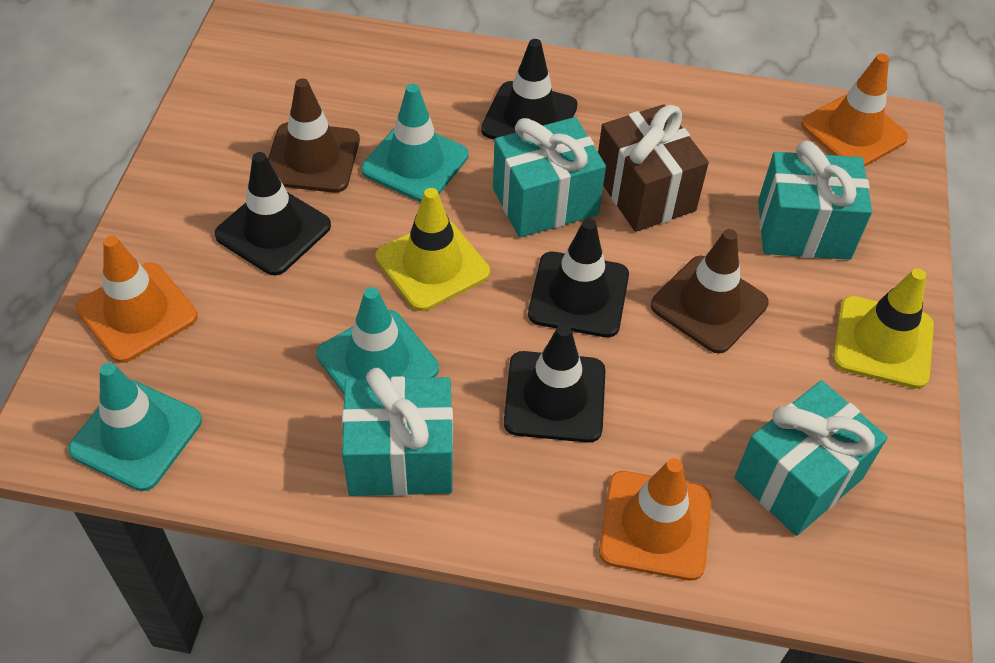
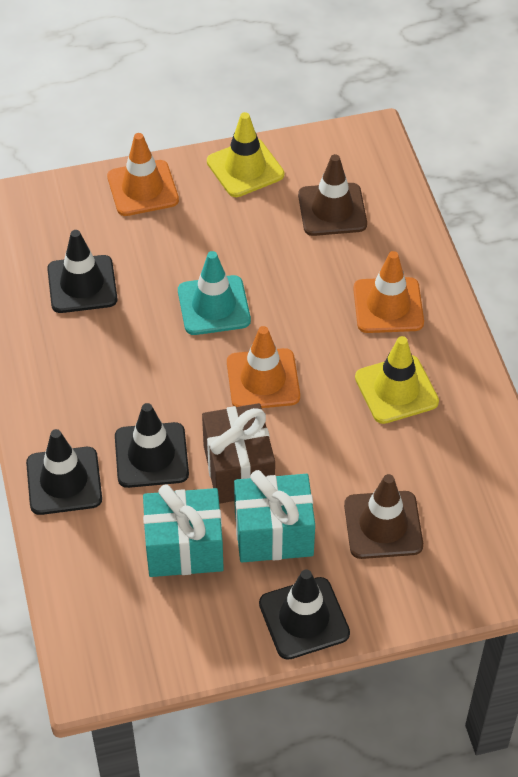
turquoise gift: 4 -> 2
turquoise traffic cone: 3 -> 1

